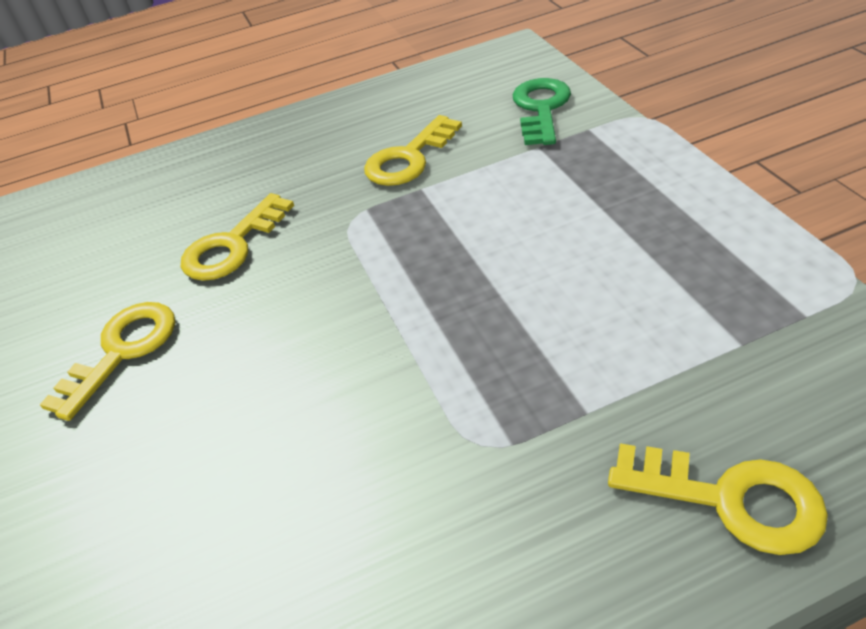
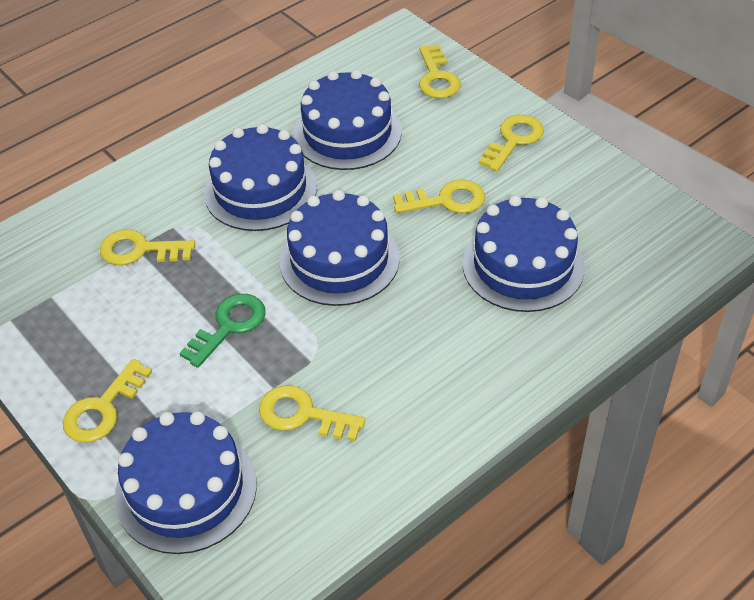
blue cake: 0 -> 5
yellow key: 4 -> 6

